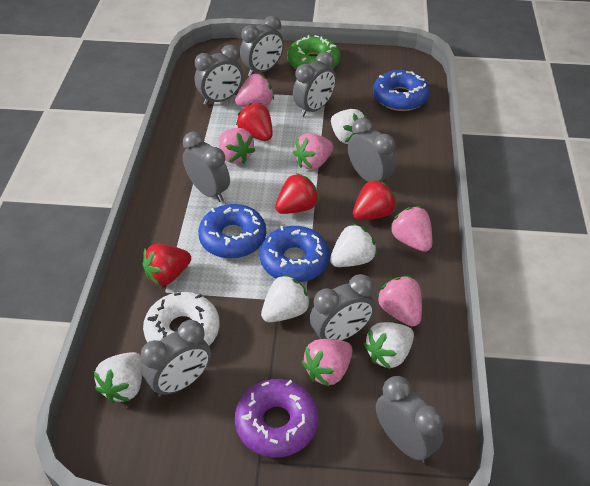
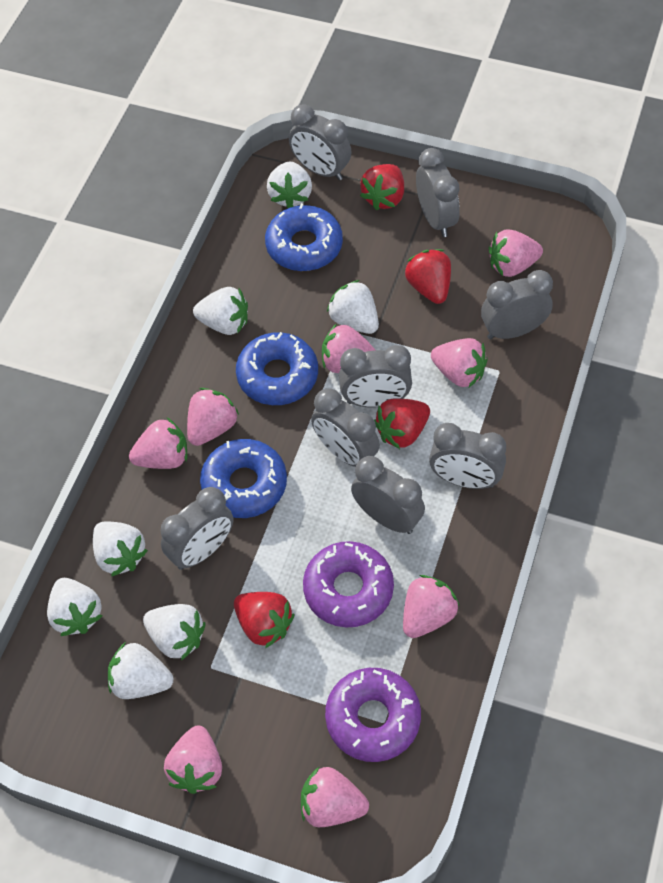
green donut: 1 -> 0
pink strawberry: 6 -> 8
purple donut: 1 -> 2
white donut: 1 -> 0
white strawberry: 5 -> 7

